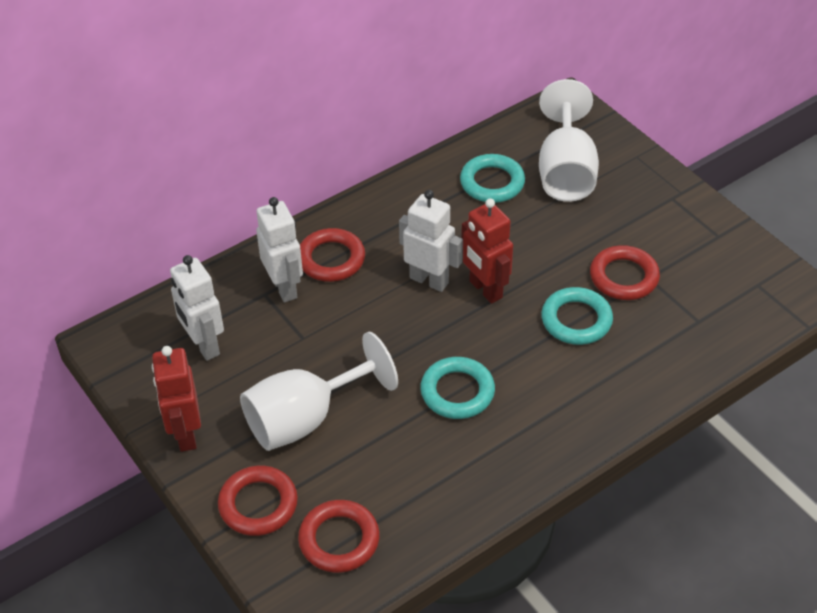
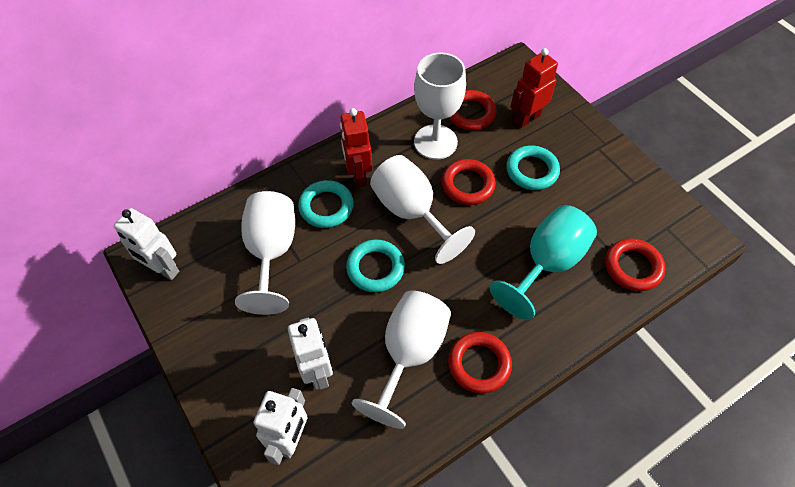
turquoise goblet: 0 -> 1
white goblet: 2 -> 4

